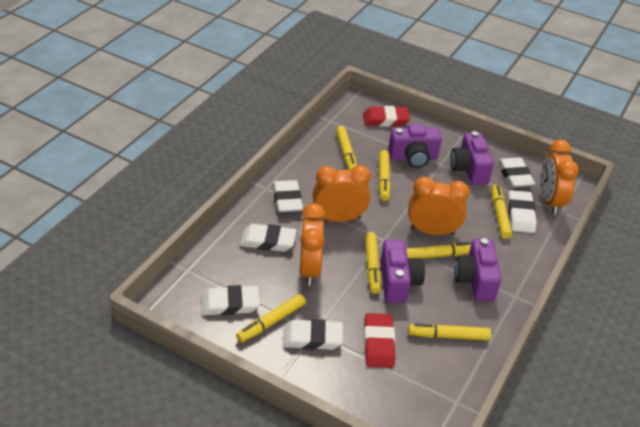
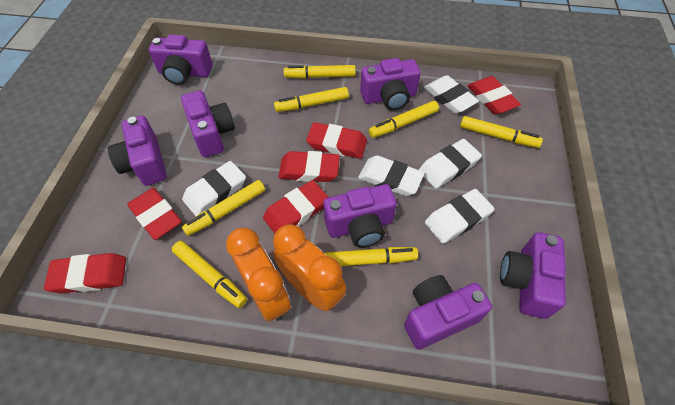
orange clock: 4 -> 2
purple camera: 4 -> 7
red eraser: 2 -> 6
white eraser: 6 -> 5

